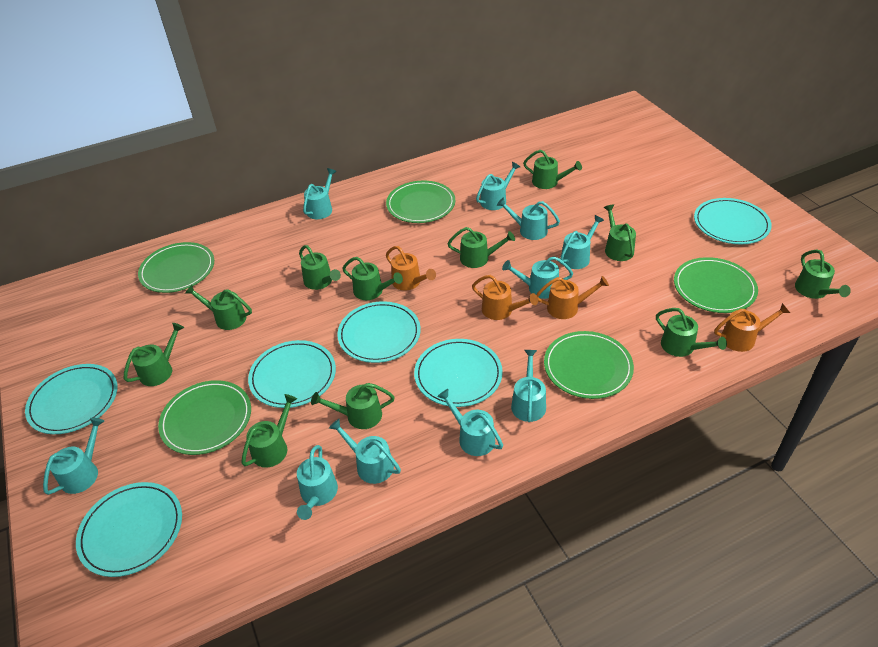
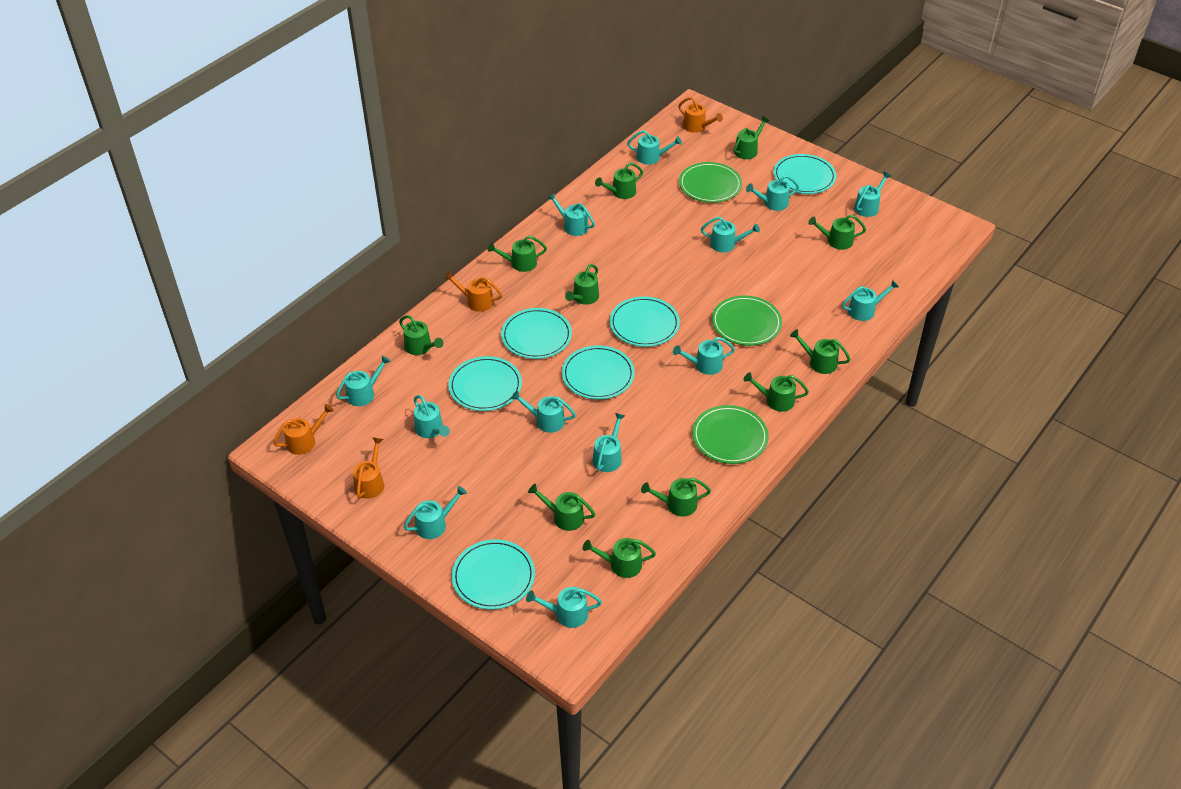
green plate: 5 -> 3
turquoise watering can: 10 -> 13

